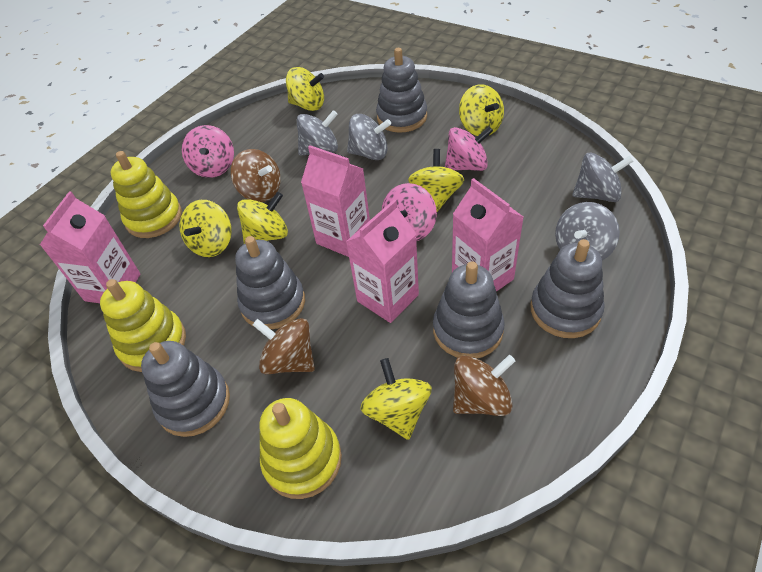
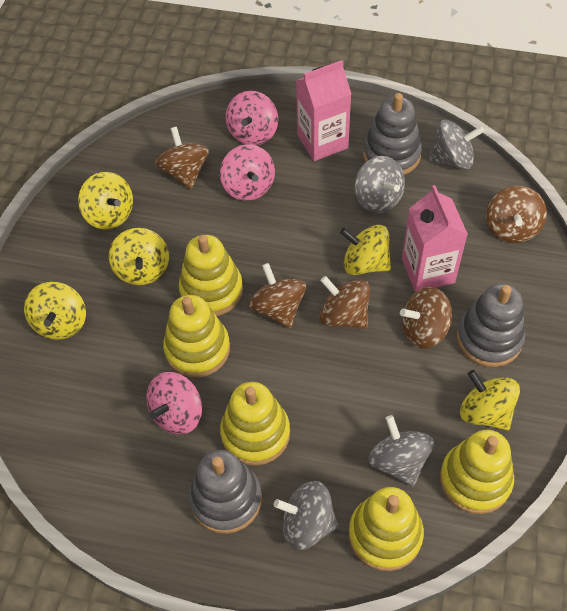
brown spinning top: 3 -> 5
grey stacking toy: 5 -> 3
pink carton: 4 -> 2
yellow spinning top: 6 -> 5
yellow stacking toy: 3 -> 5

